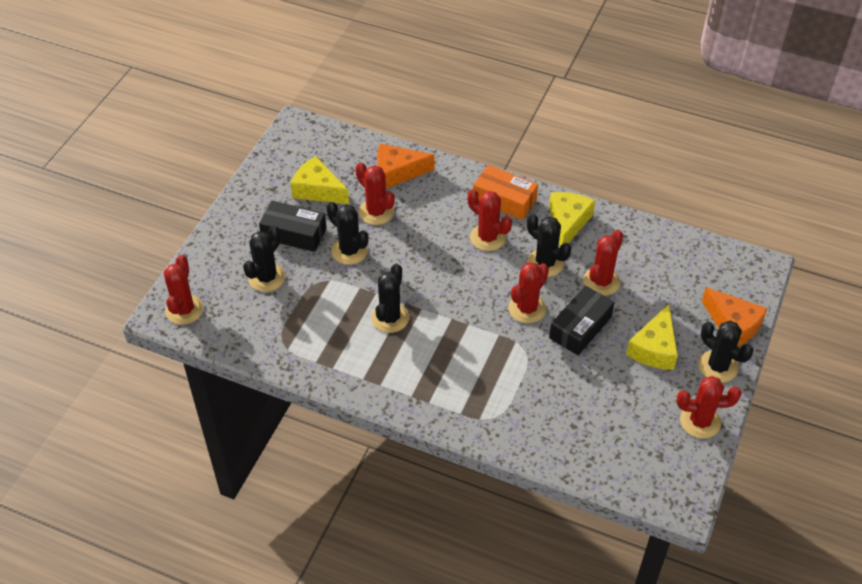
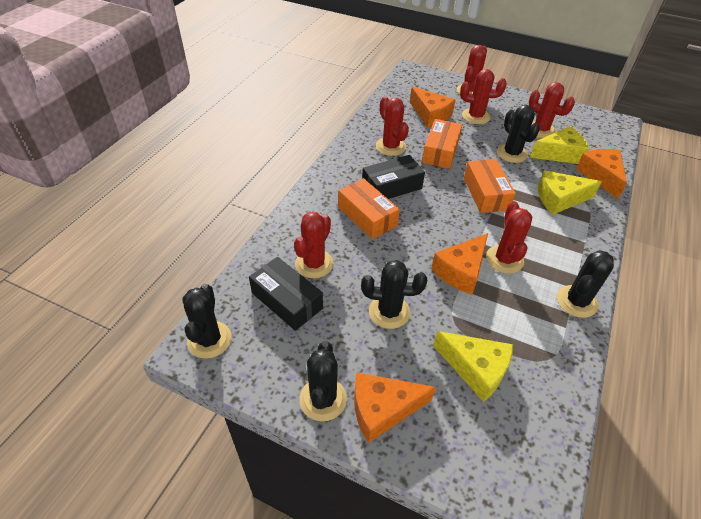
orange box: 1 -> 3
orange cheese: 2 -> 4

